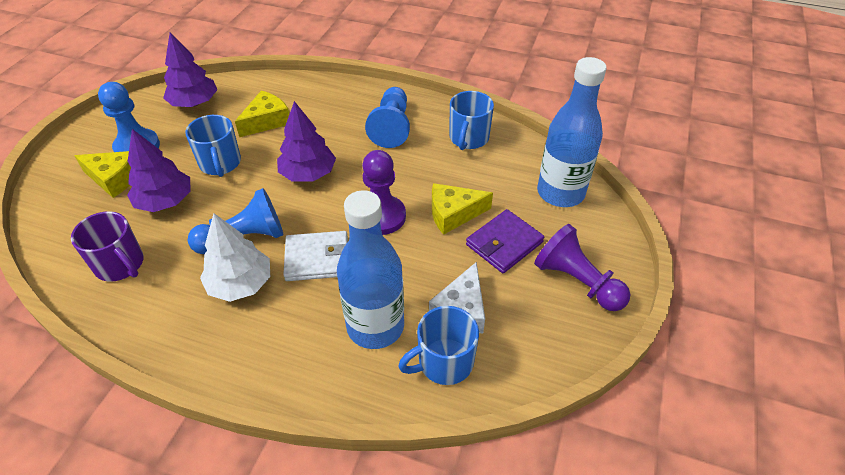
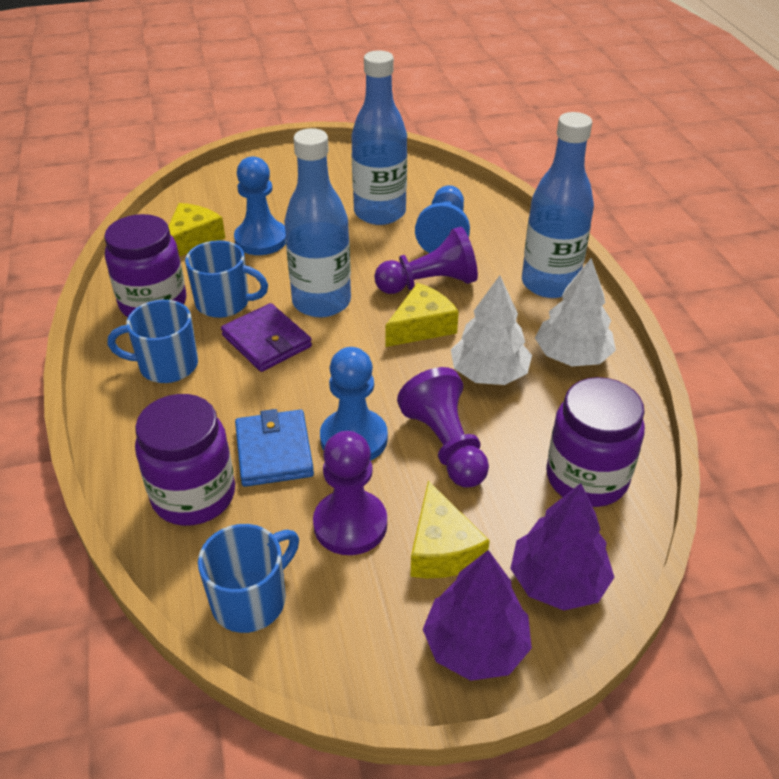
blue bottle: 2 -> 3
blue wallet: 0 -> 1
purple jar: 0 -> 3
purple mug: 1 -> 0
purple pawn: 2 -> 3
purple tree: 3 -> 2
white cheese: 1 -> 0
white tree: 1 -> 2
white wallet: 1 -> 0

